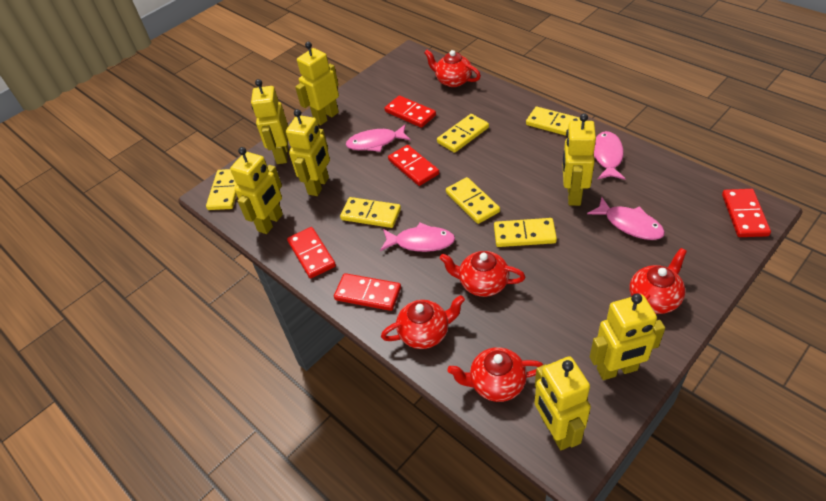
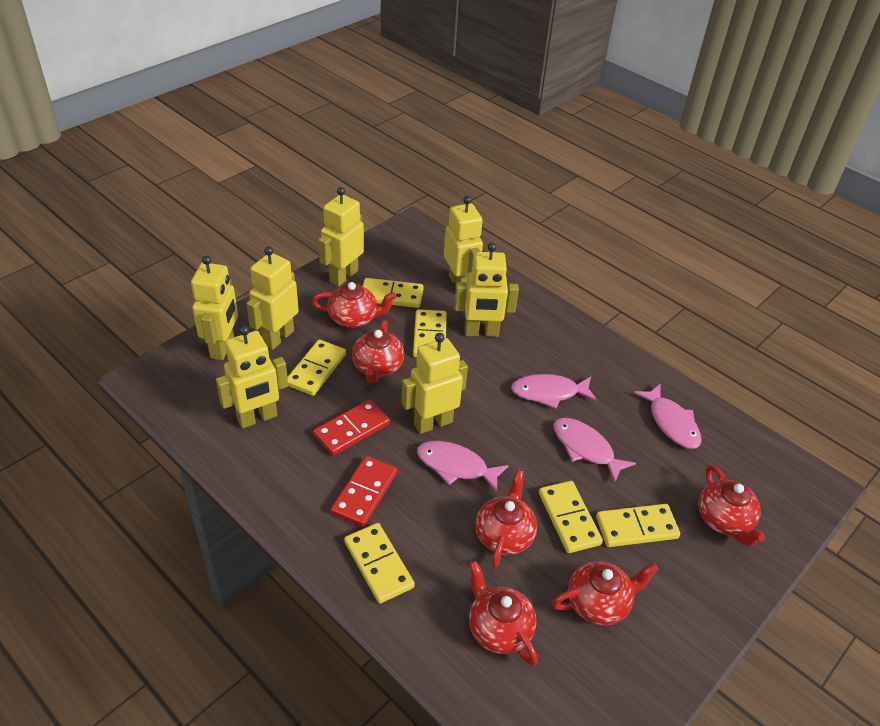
red domino: 5 -> 2
red teapot: 5 -> 6

